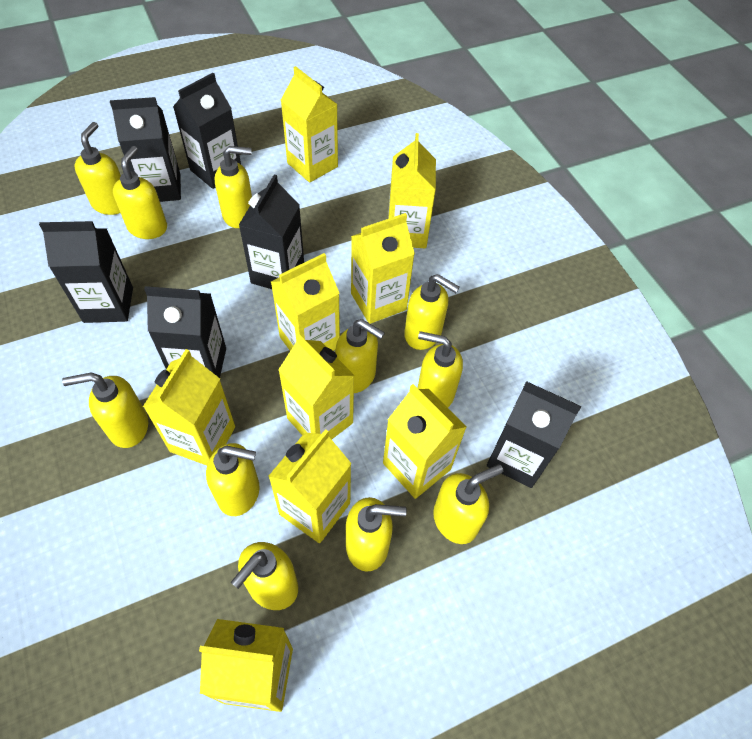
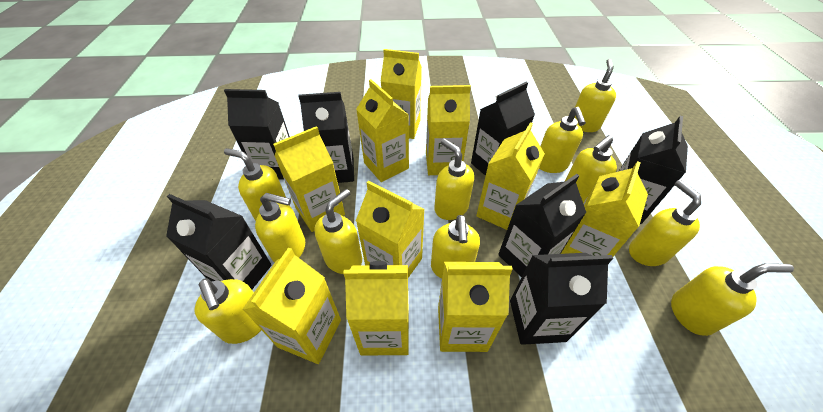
black carton: 6 -> 7
yellow carton: 9 -> 10

